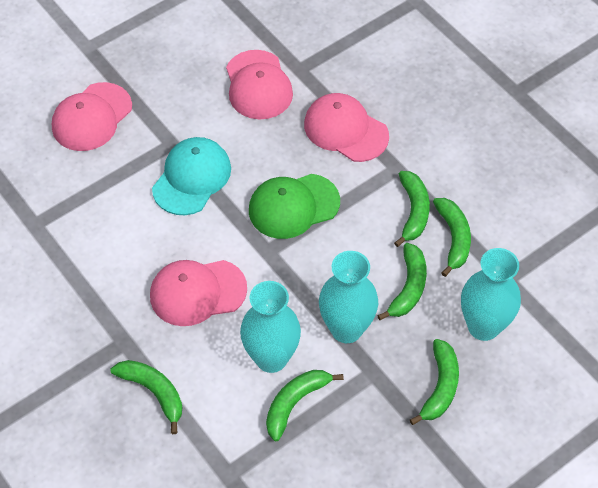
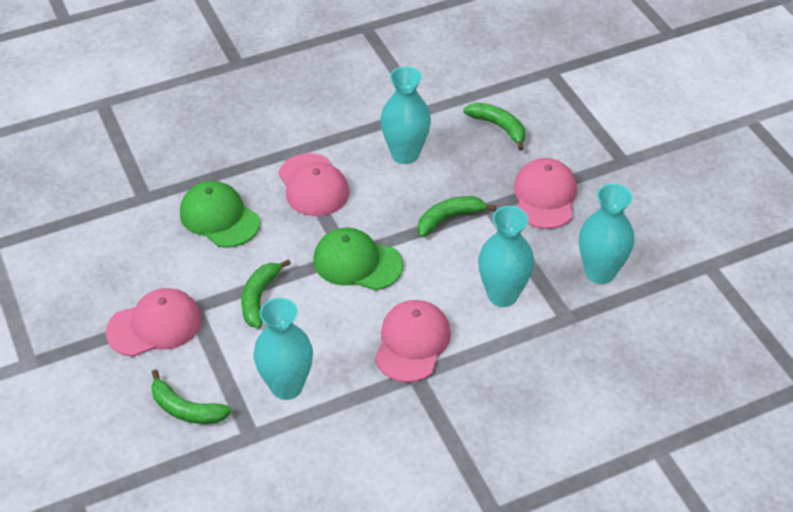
green banana: 6 -> 4
green cap: 1 -> 2
turquoise cap: 1 -> 0
turquoise vase: 3 -> 4

